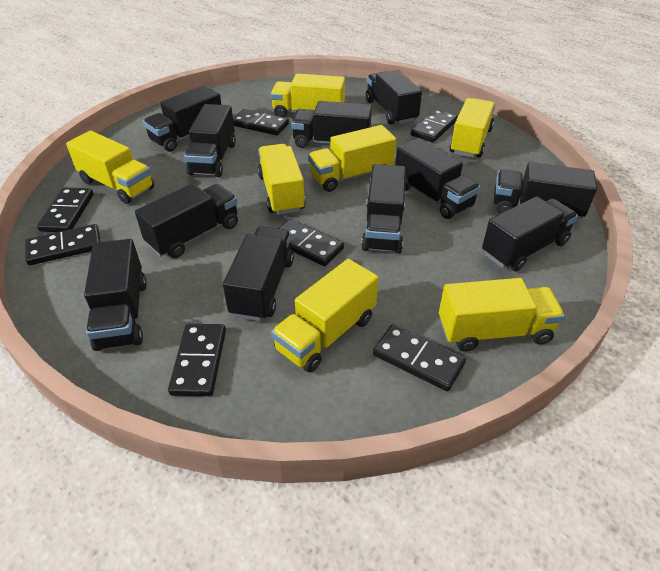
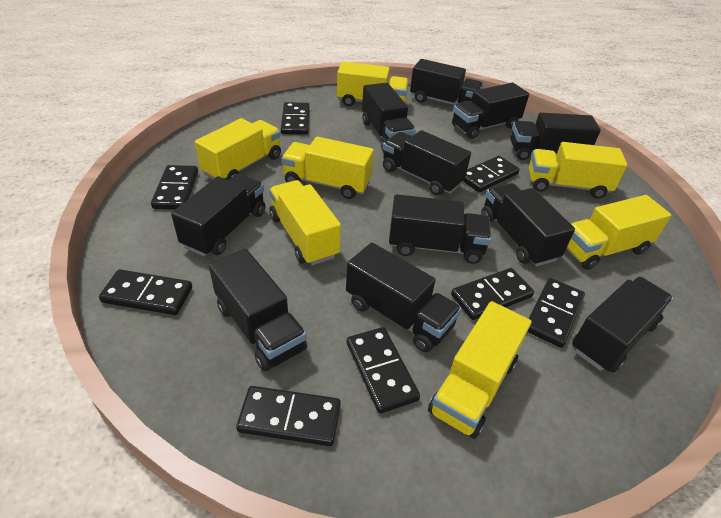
black domino: 7 -> 8

